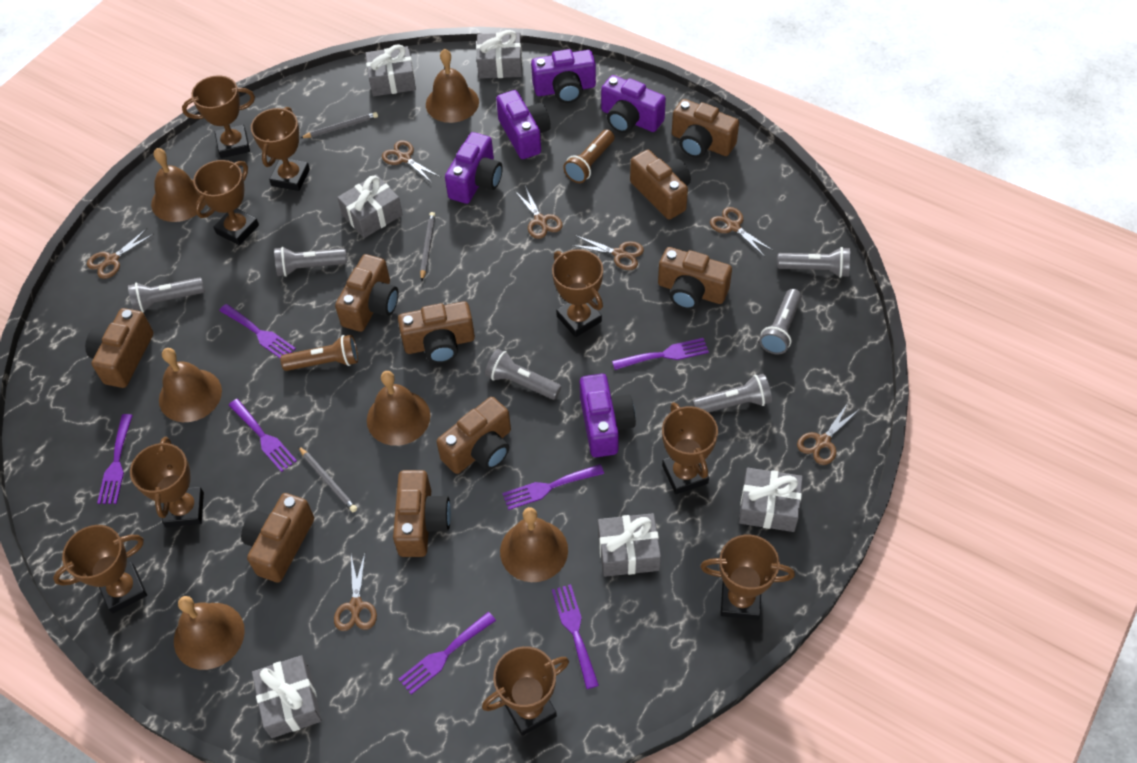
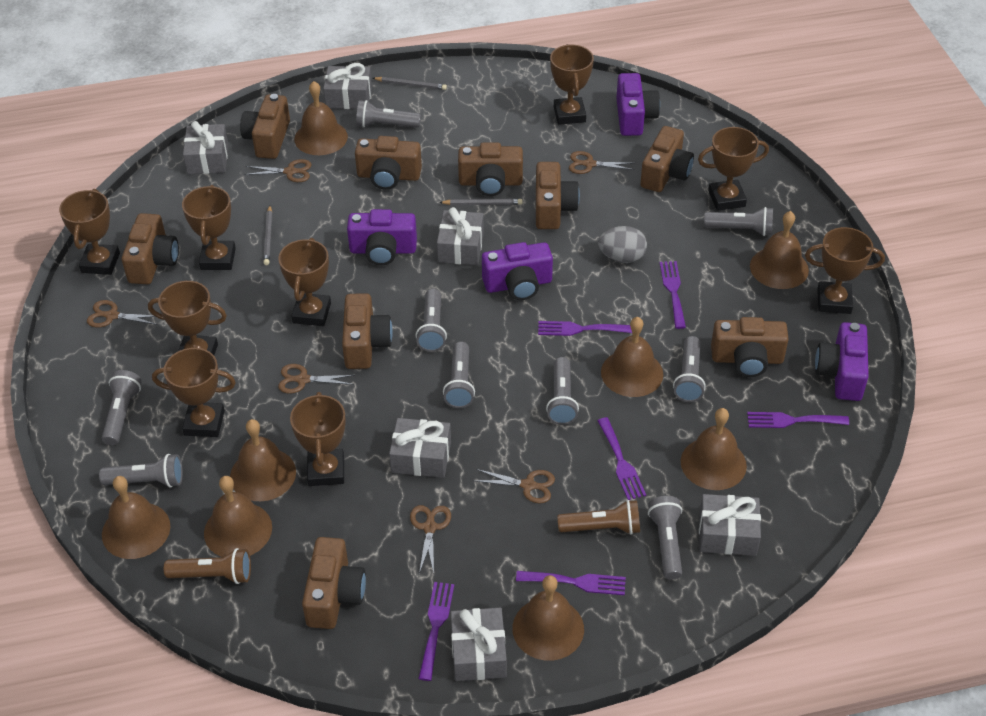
brown bell: 6 -> 8
brown scissors: 7 -> 6
grey egg: 0 -> 1
grey flashlight: 6 -> 9
purple camera: 5 -> 4
purple fork: 7 -> 6

